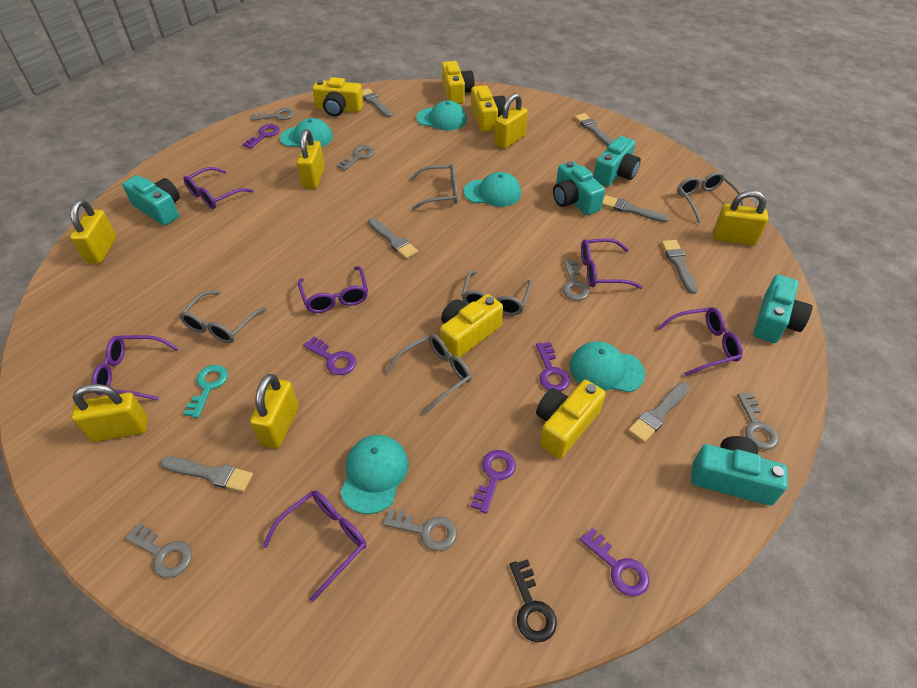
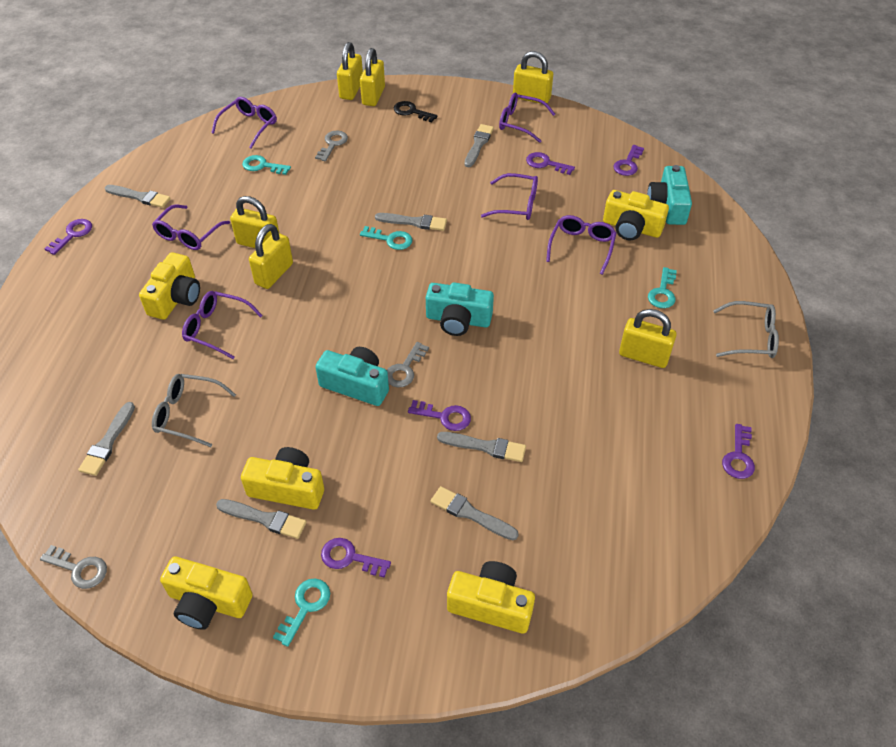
grey glasses: 5 -> 2
grey key: 6 -> 3
purple key: 5 -> 6
turquoise camera: 5 -> 3
turquoise cap: 5 -> 0
turquoise key: 1 -> 4

